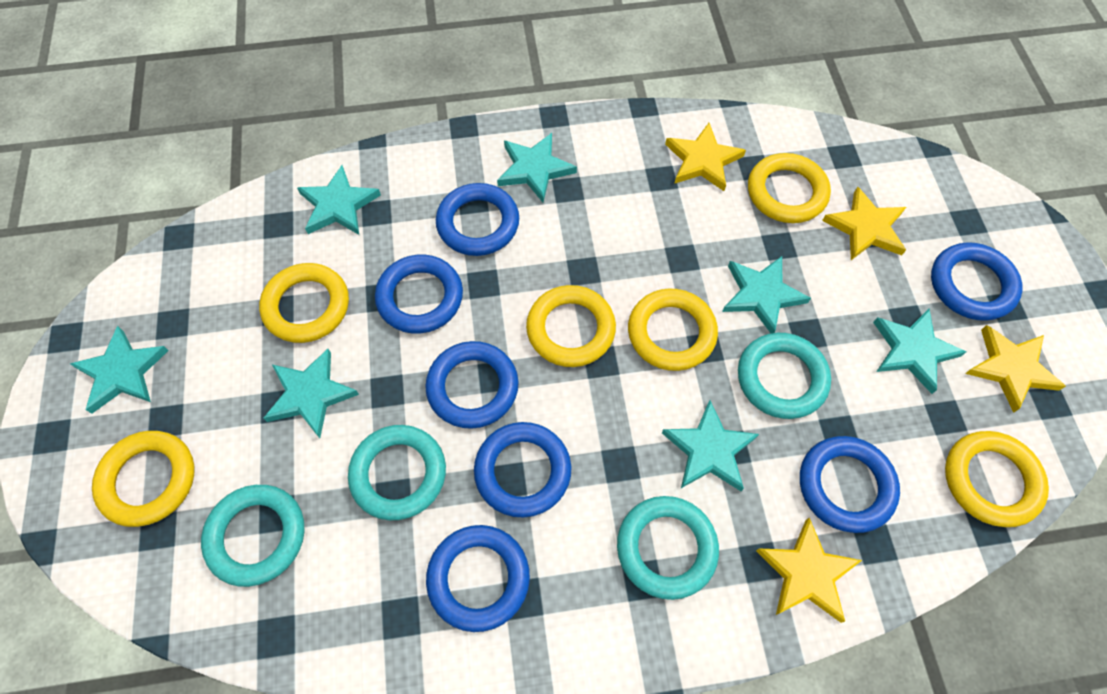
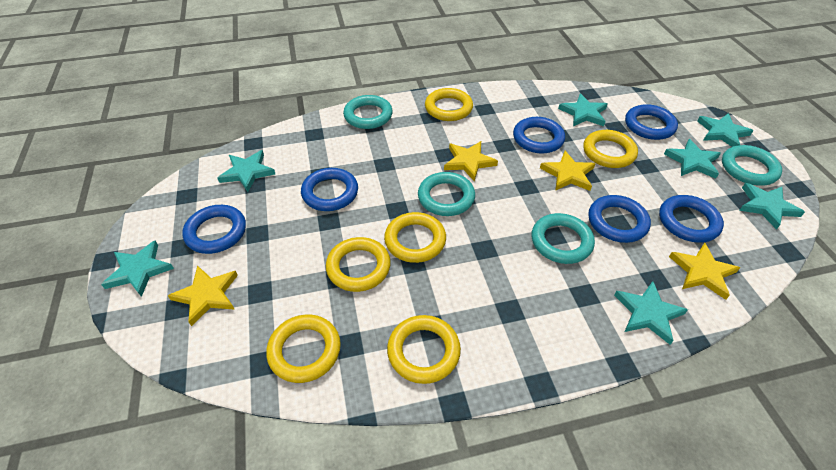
blue ring: 7 -> 6

